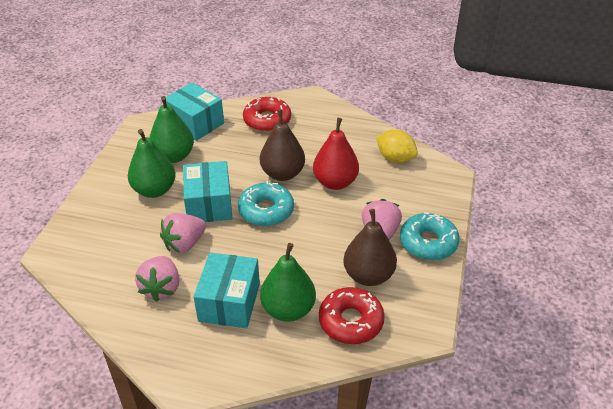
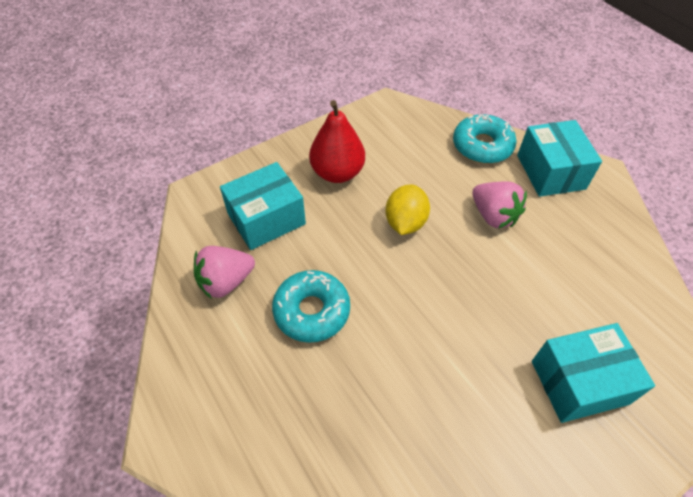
brown pear: 2 -> 0
green pear: 3 -> 0
pink strawberry: 3 -> 2
red donut: 2 -> 0

